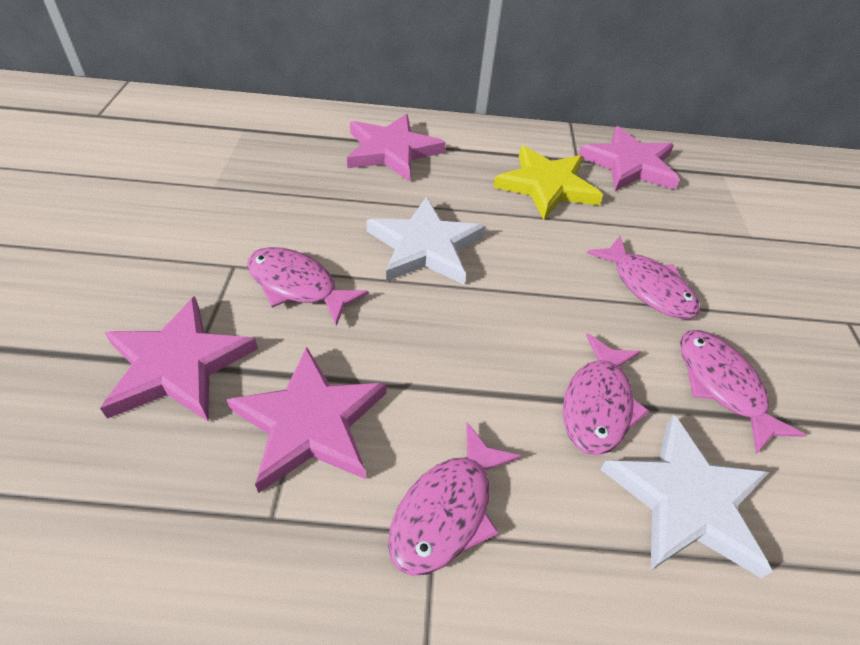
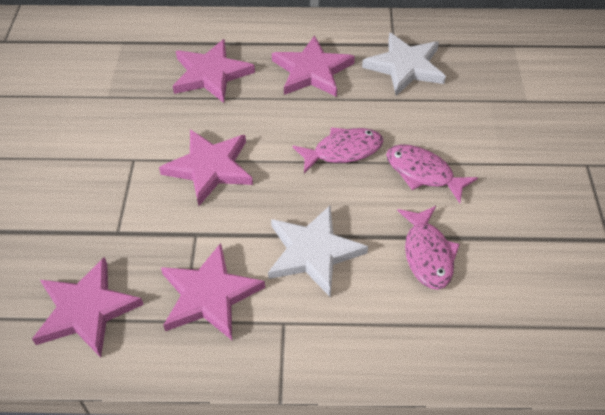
pink fish: 5 -> 3
pink star: 4 -> 5
yellow star: 1 -> 0

